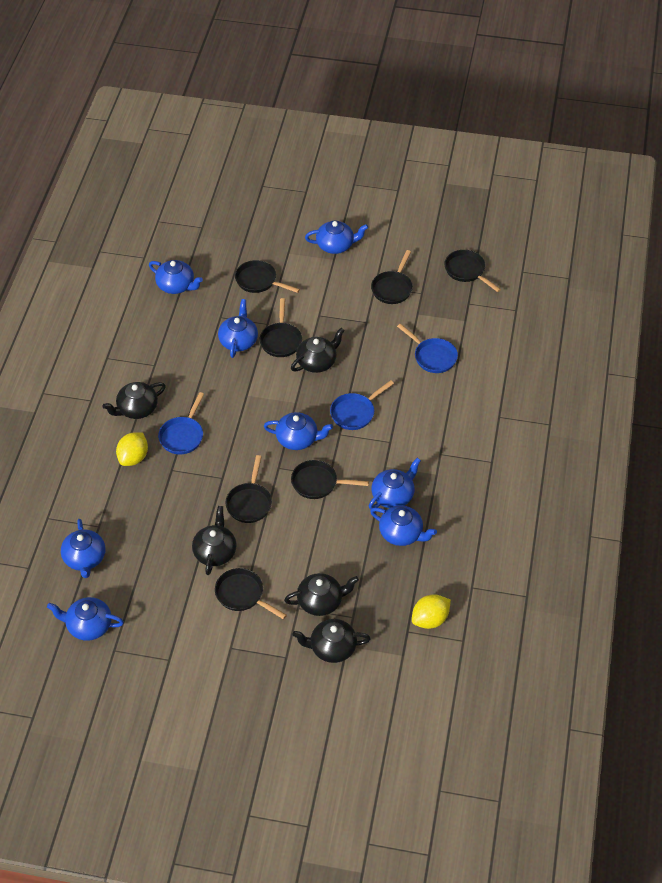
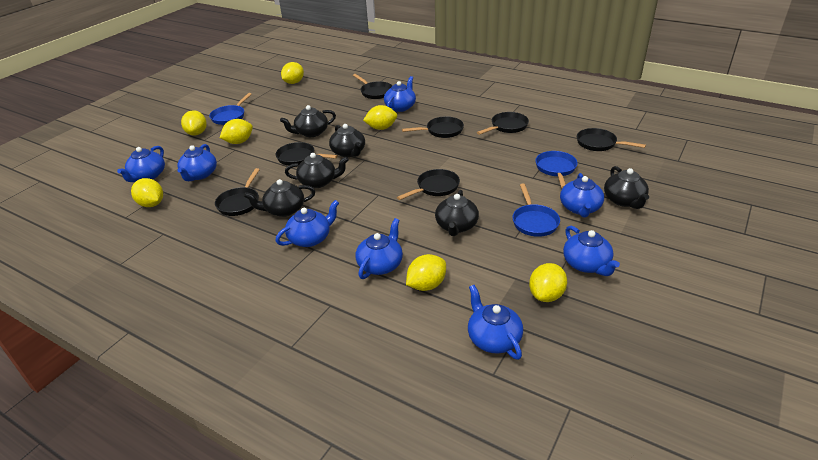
black teapot: 5 -> 6
yellow lemon: 2 -> 7

